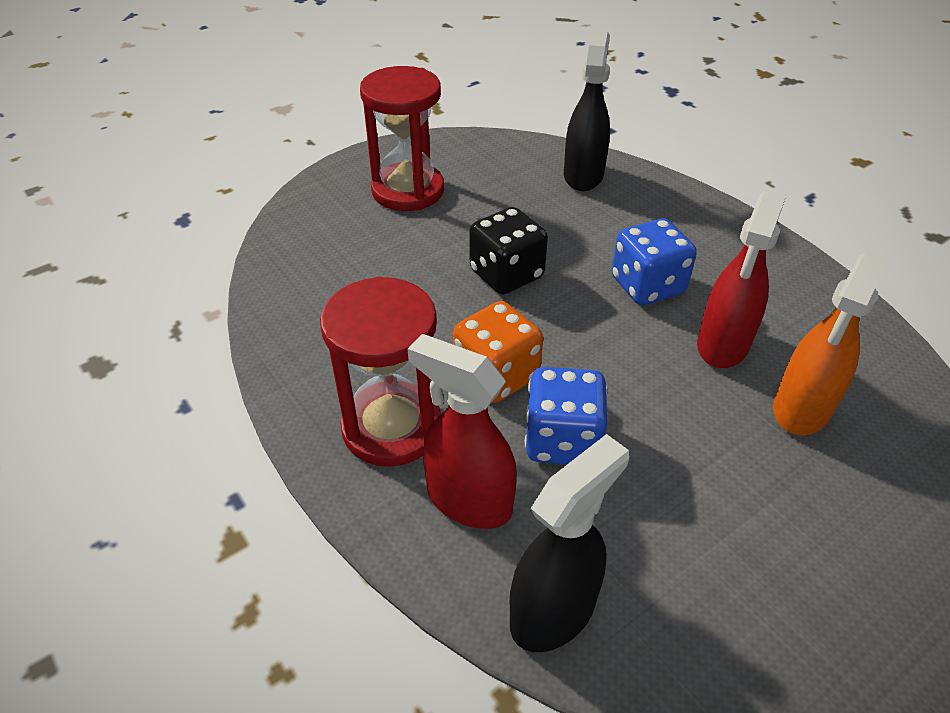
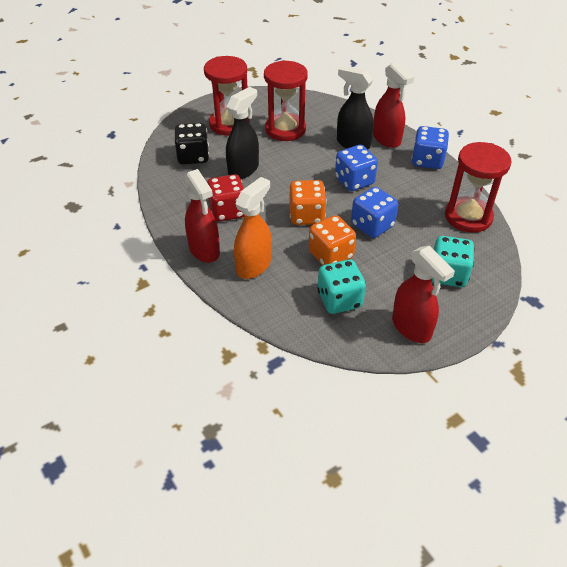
blue dice: 2 -> 3
orange dice: 1 -> 2
red dice: 0 -> 1
red hourglass: 2 -> 3
red spray bottle: 2 -> 3
turquoise dice: 0 -> 2

